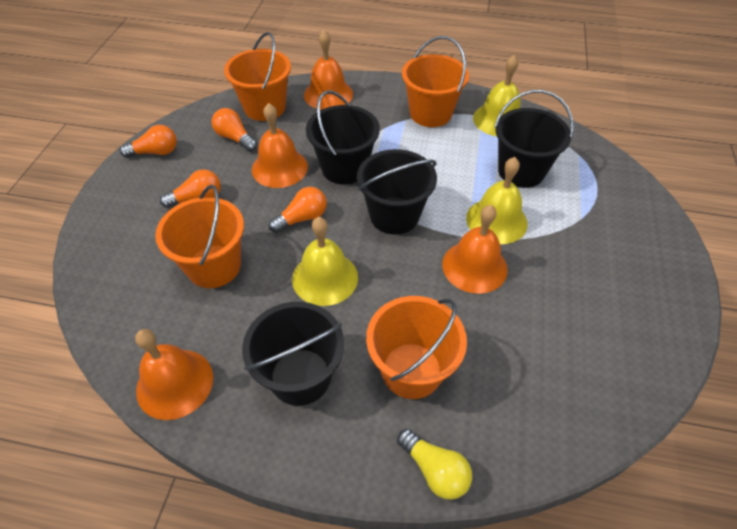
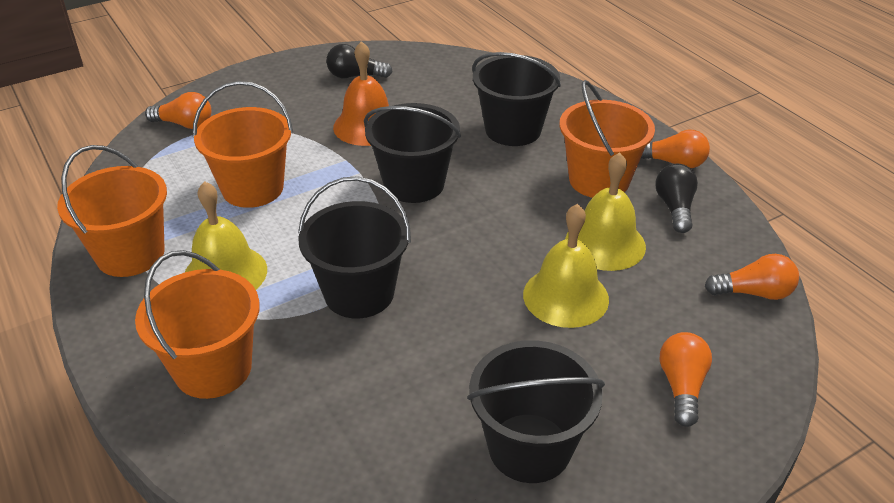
black light bulb: 0 -> 2
orange bell: 4 -> 1
yellow light bulb: 1 -> 0

